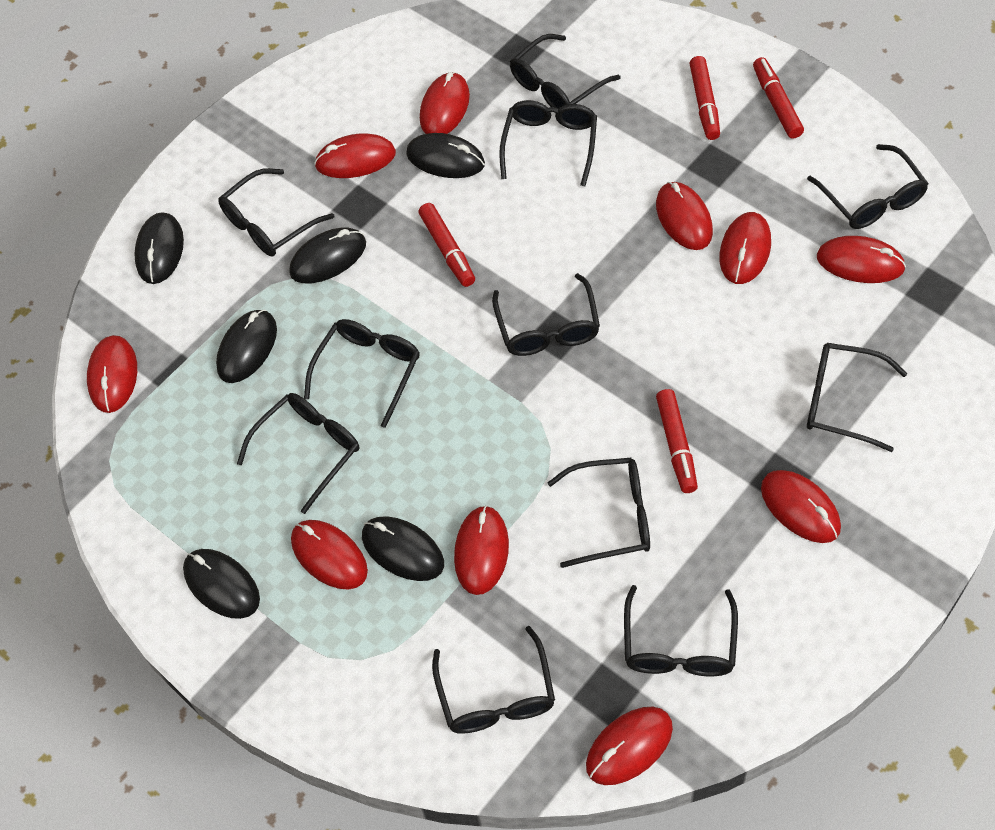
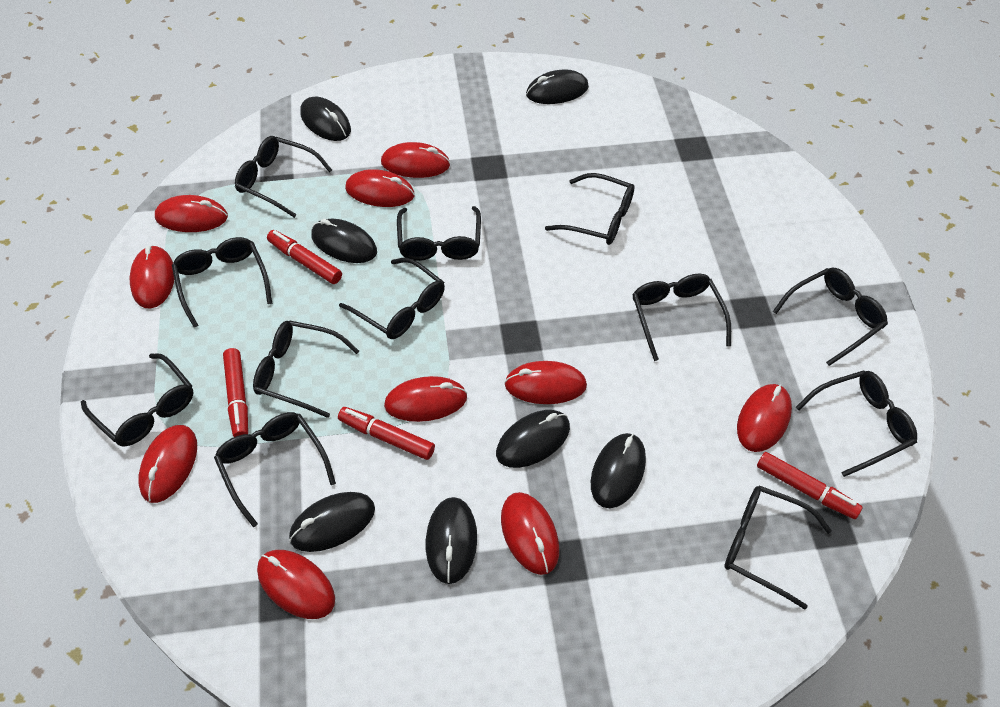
black glasses: 11 -> 12
black mouse: 6 -> 7

